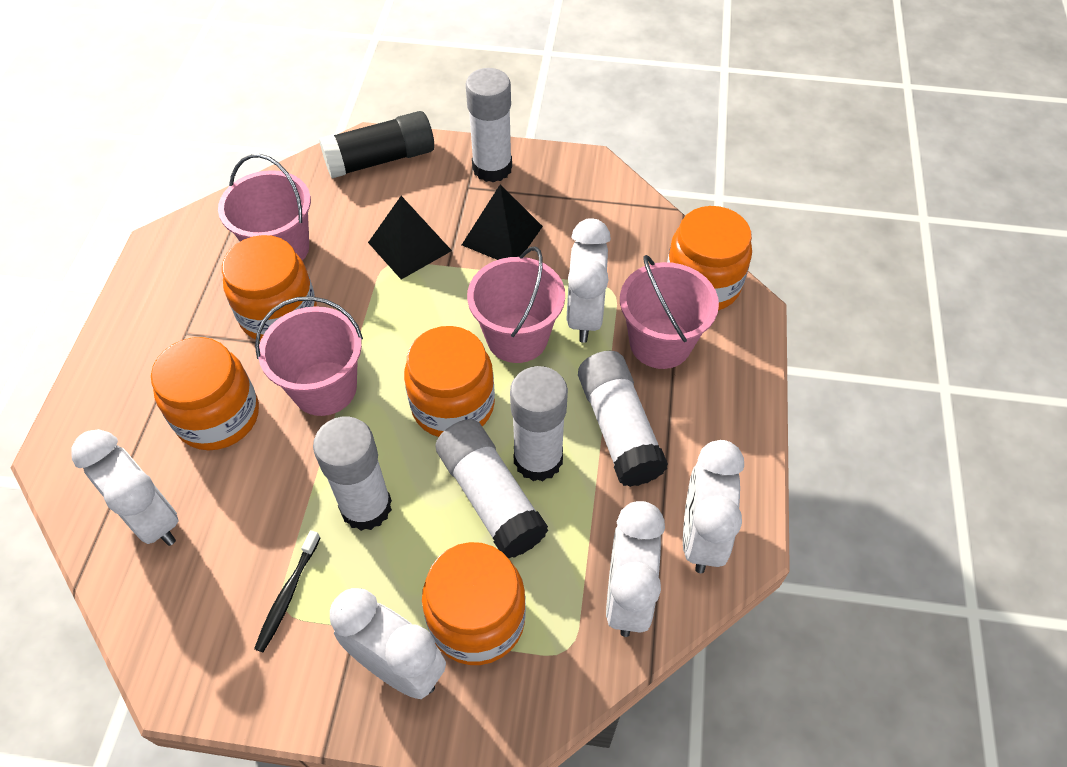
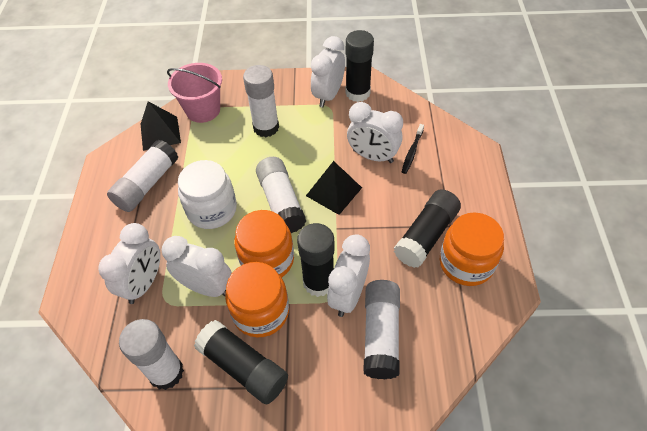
black glue stick: 1 -> 4
orange jar: 5 -> 3
pink bucket: 4 -> 1
white jar: 0 -> 1

